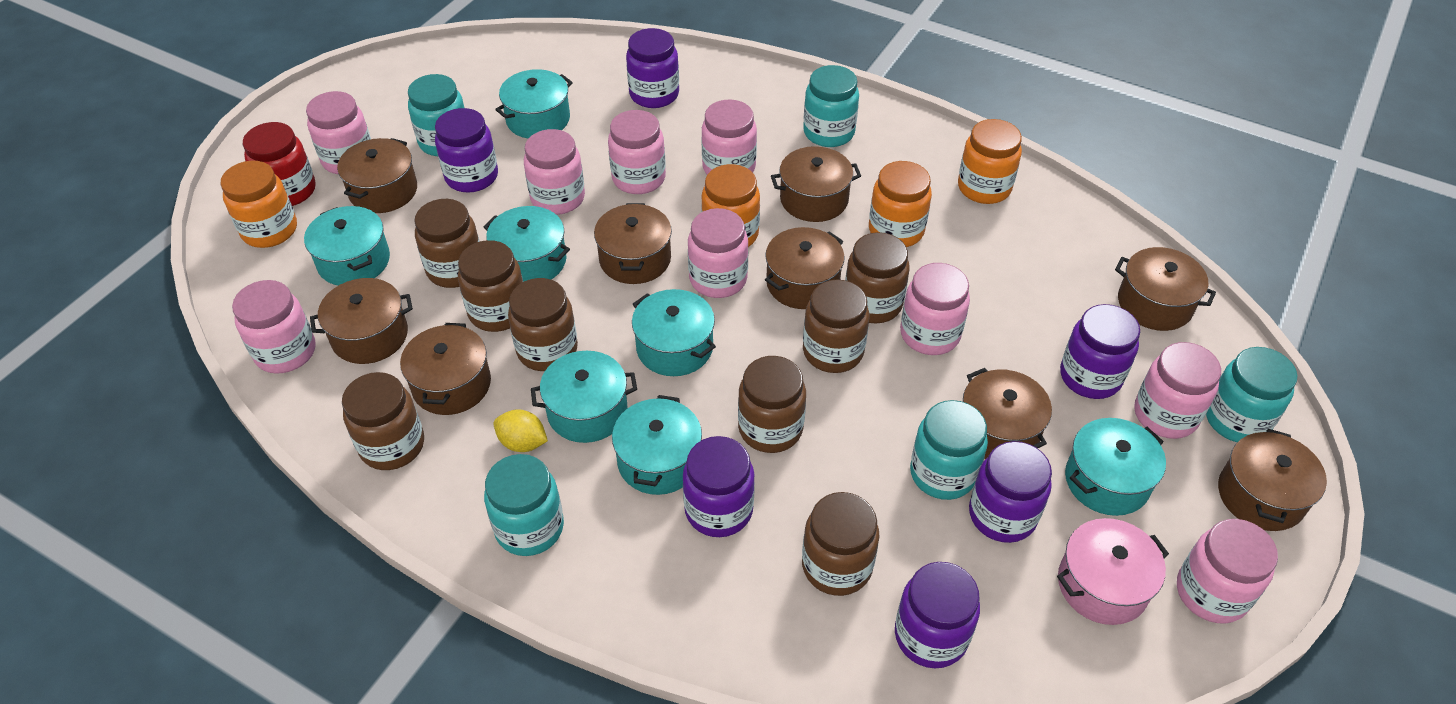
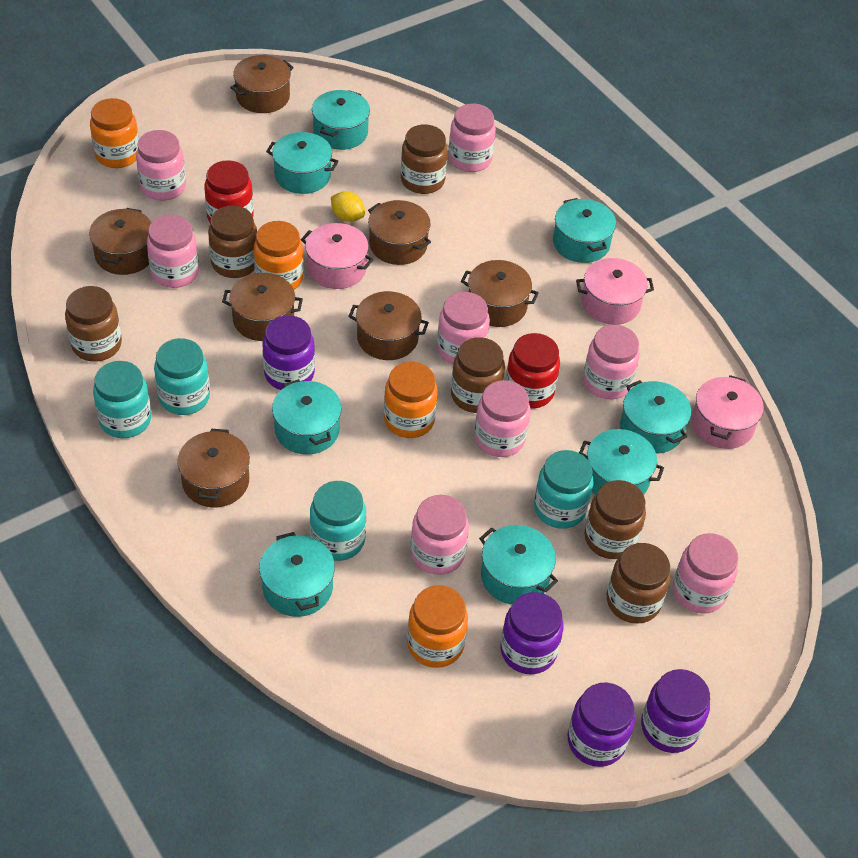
brown jar: 8 -> 6
brown pot: 9 -> 7
pink jar: 9 -> 8
pink pot: 1 -> 3
purple jar: 6 -> 4
red jar: 1 -> 2
turquoise jar: 5 -> 4
turquoise pot: 7 -> 8

